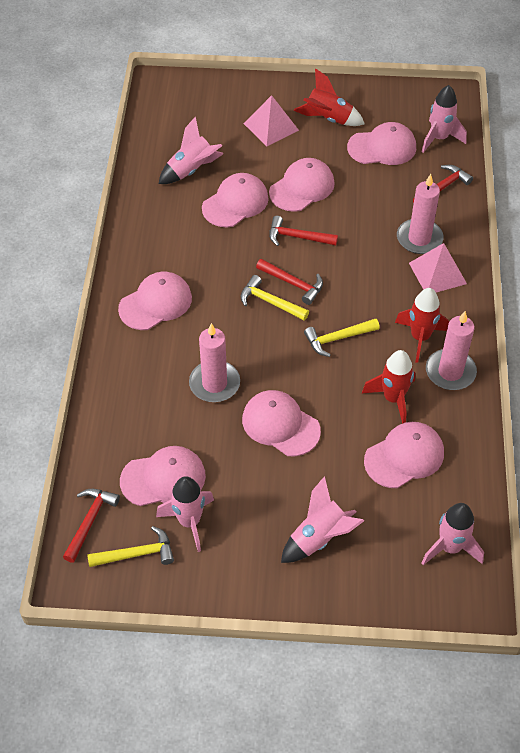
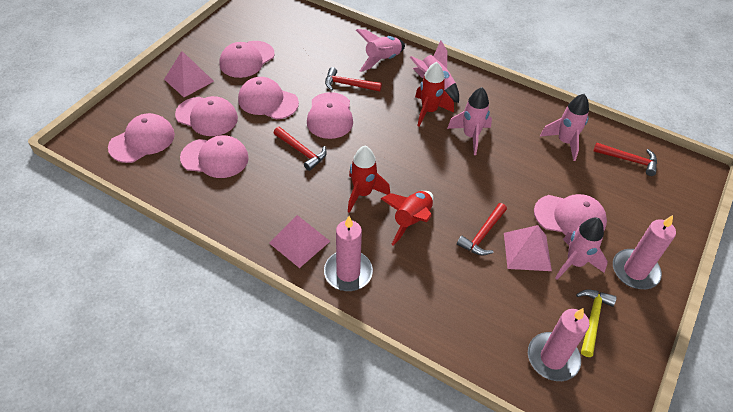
pink pyramid: 2 -> 3
yellow hammer: 3 -> 1

